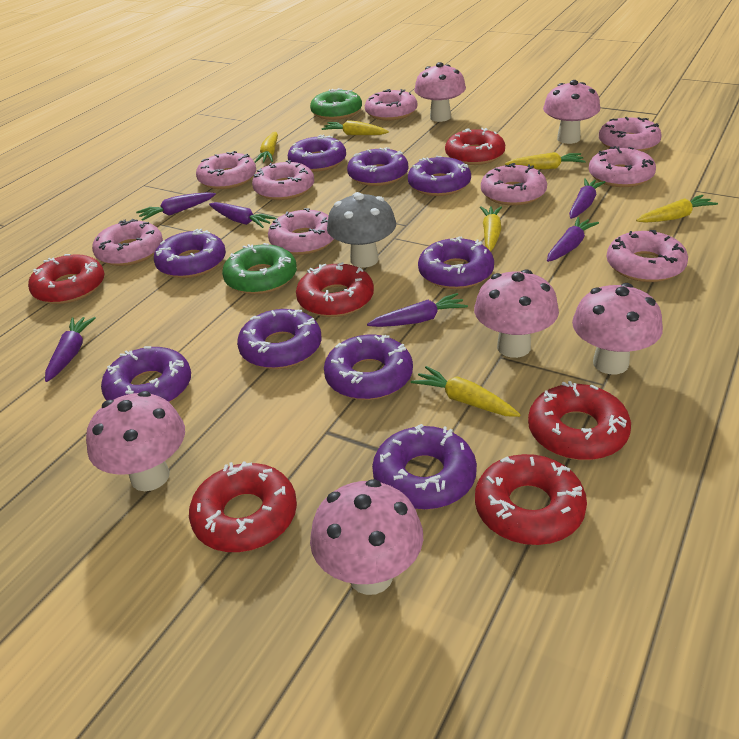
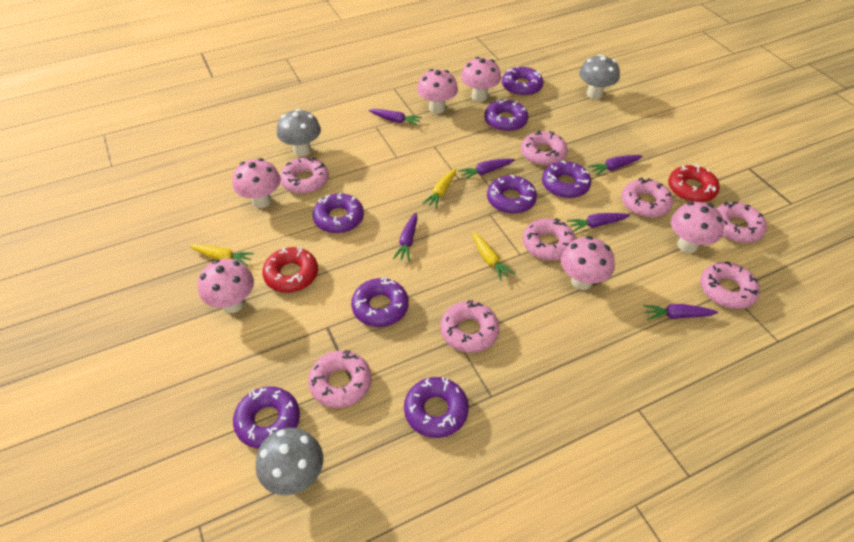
green donut: 2 -> 0
grey mushroom: 1 -> 3
pink donut: 9 -> 8
purple donut: 9 -> 8
red donut: 6 -> 2
yellow carrot: 6 -> 3

